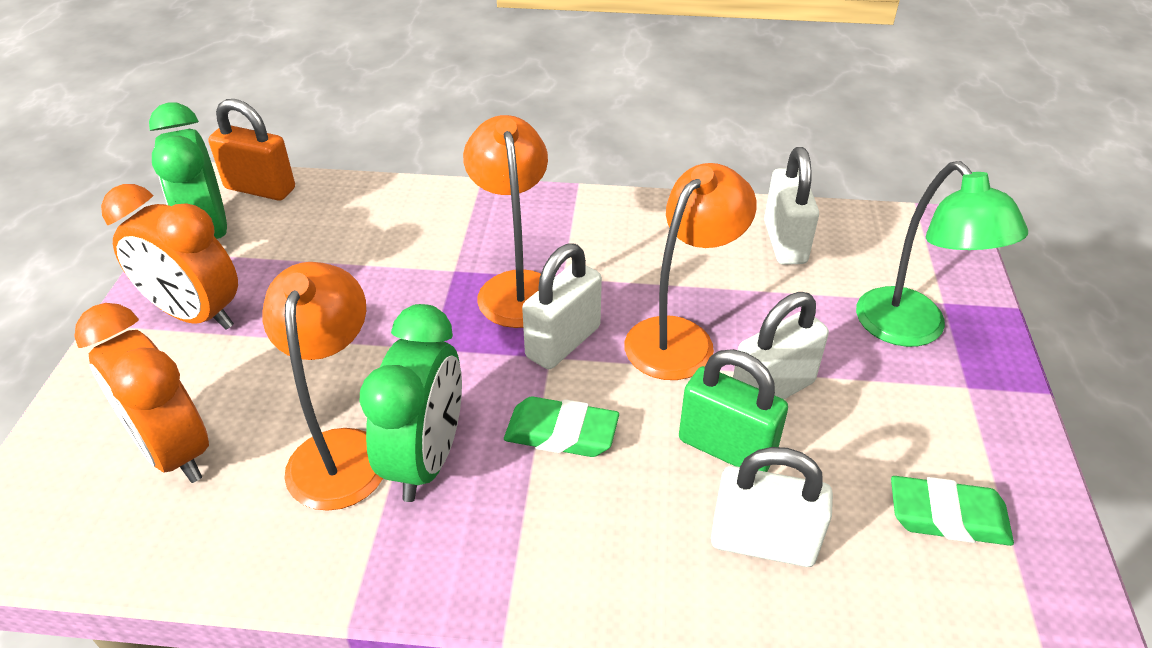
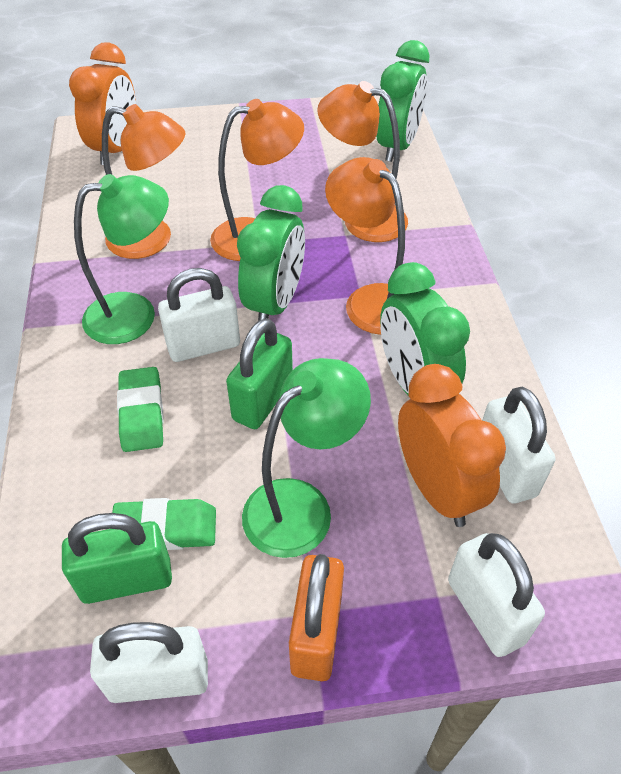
green clock: 2 -> 3
green lamp: 1 -> 2
green padlock: 1 -> 2
orange lamp: 3 -> 4

